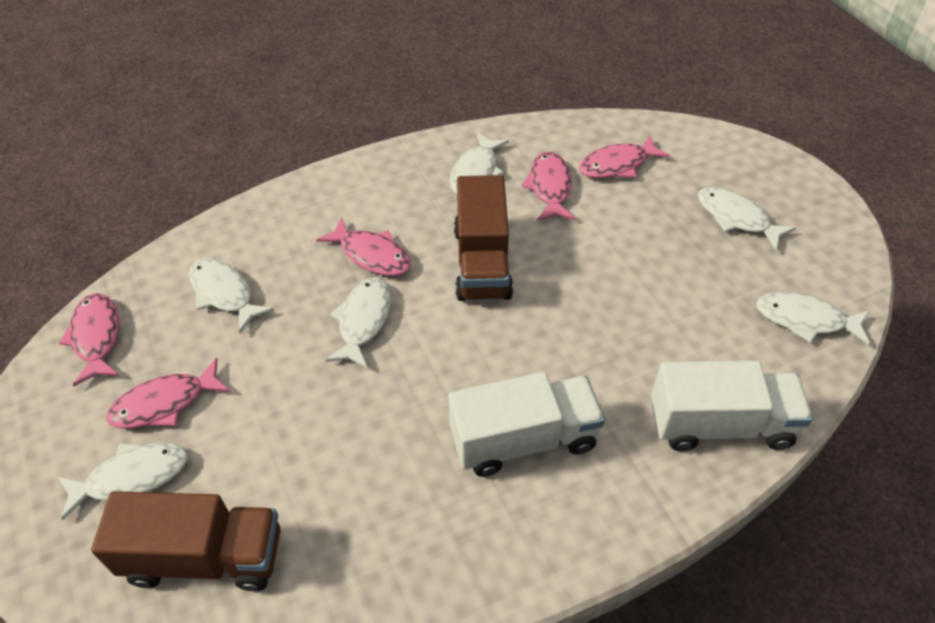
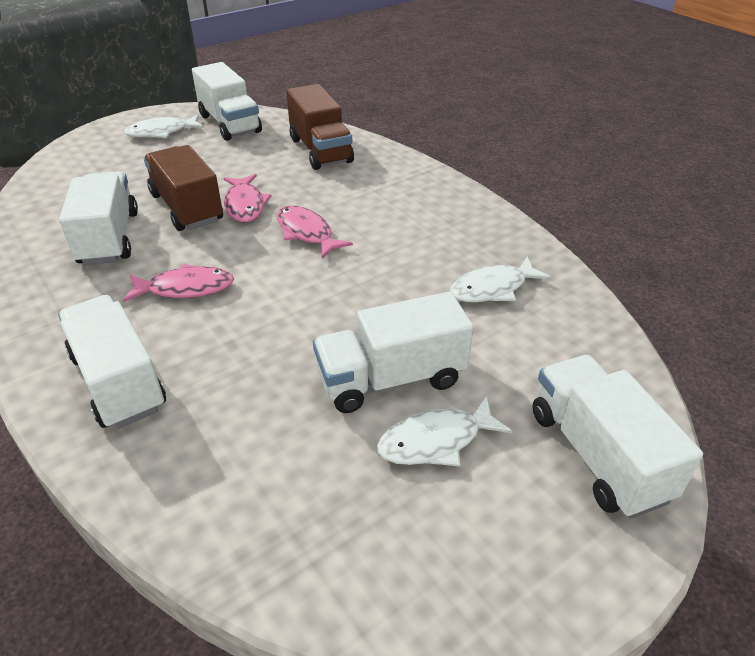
pink fish: 5 -> 3
white fish: 6 -> 3
white truck: 2 -> 5

